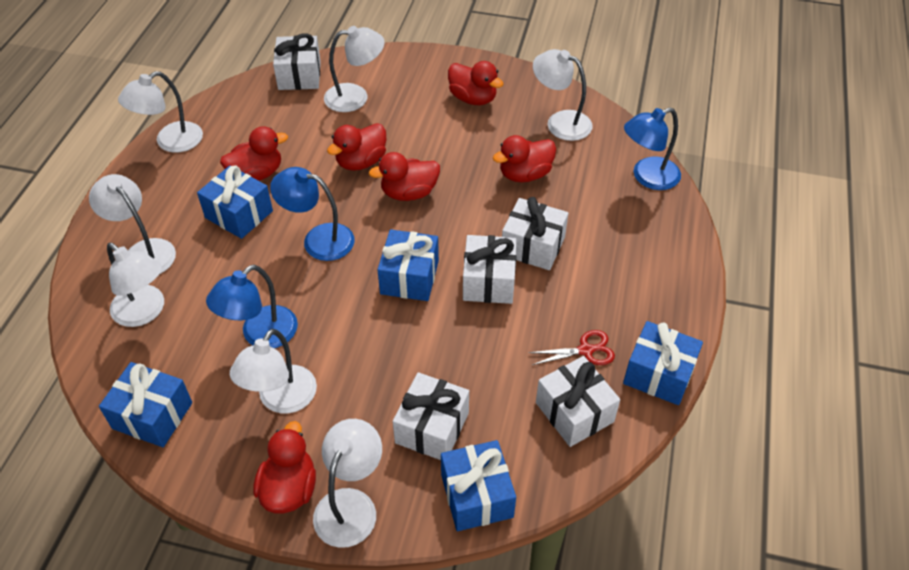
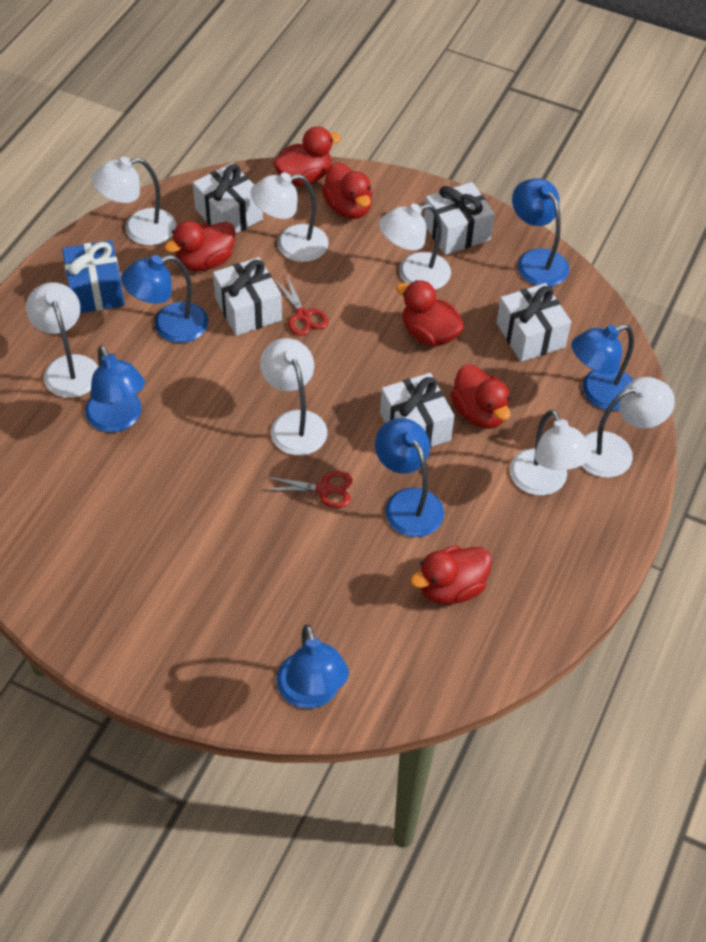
blue gift: 5 -> 1
blue lamp: 3 -> 6
red scissors: 1 -> 2

